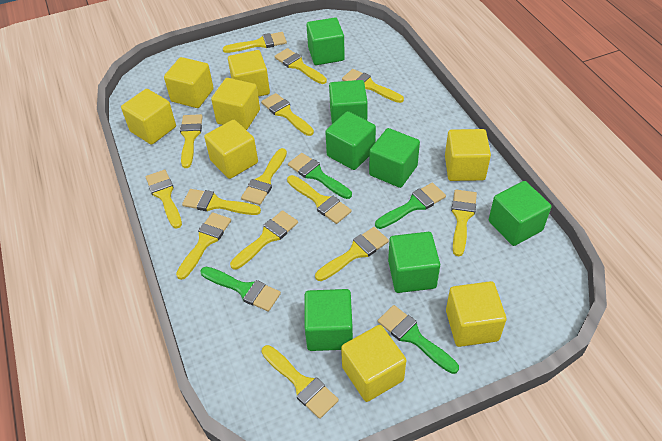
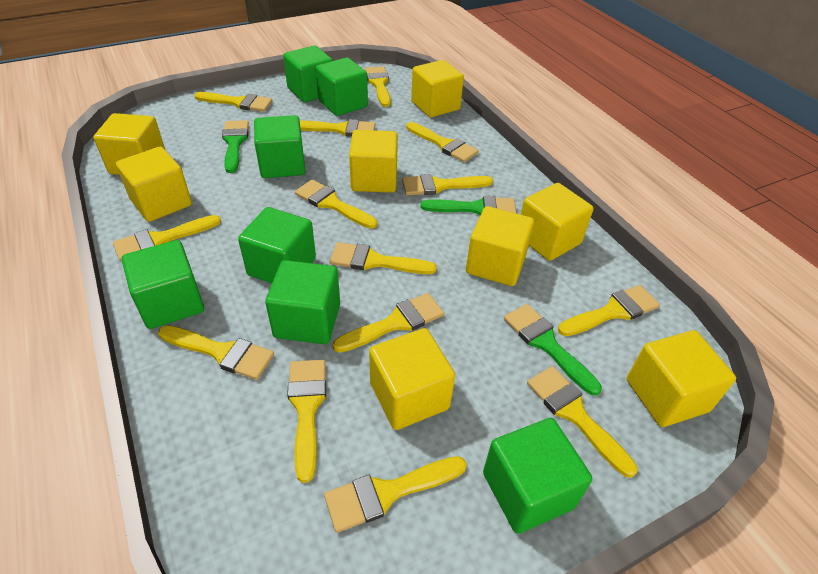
green brush: 4 -> 3

